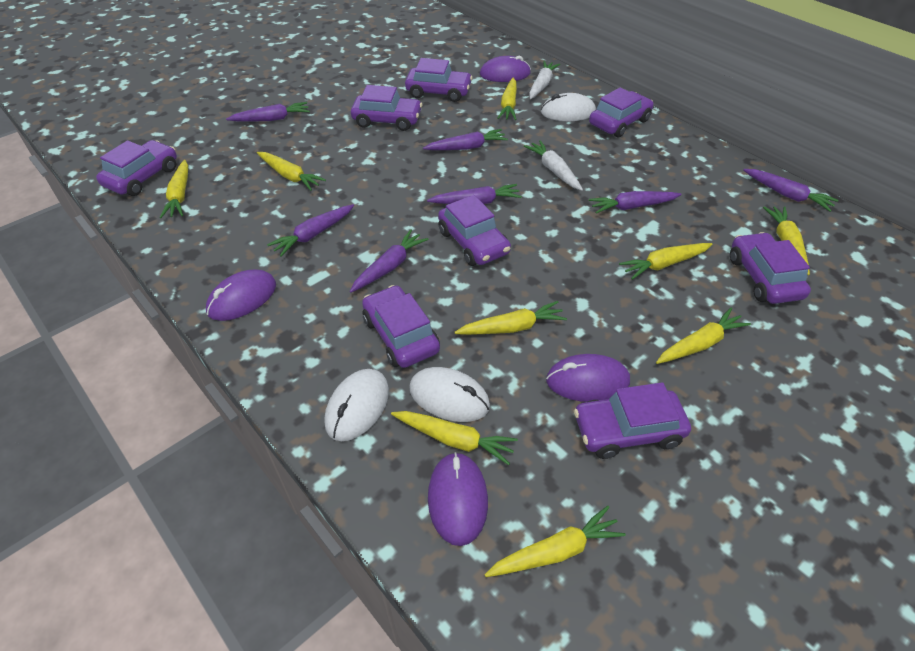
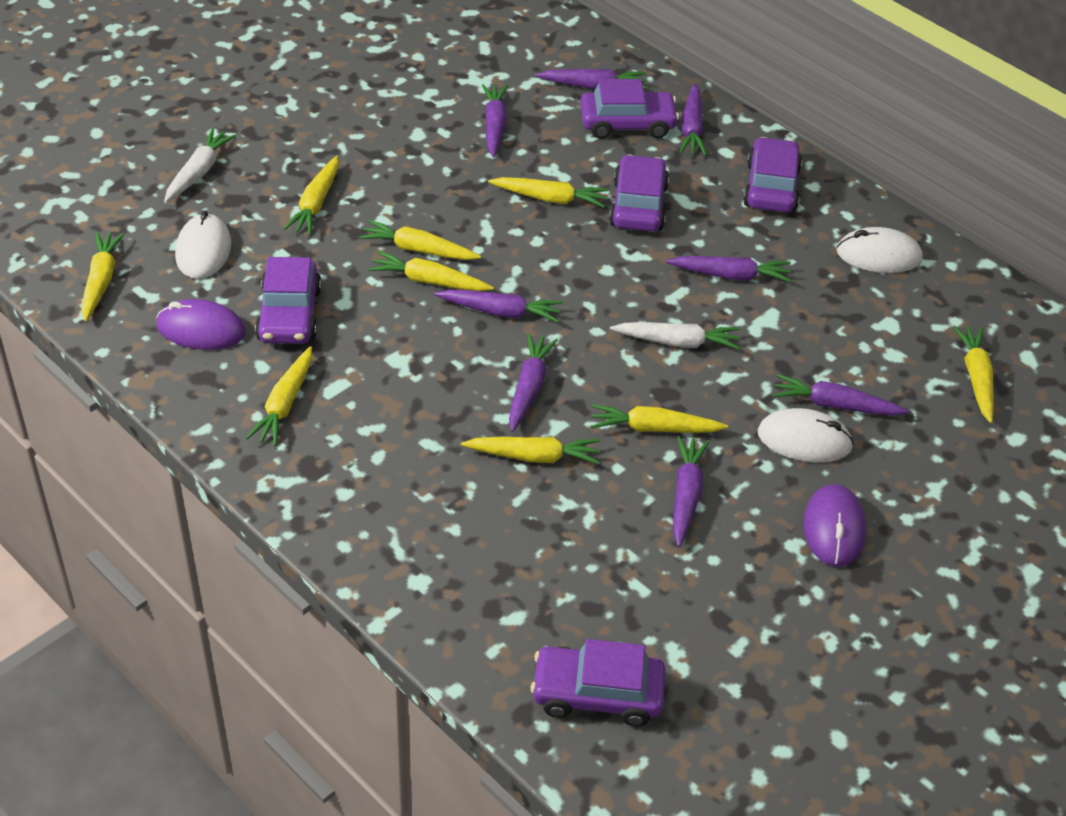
purple car: 8 -> 5
purple carrot: 7 -> 8
purple mouse: 4 -> 2

